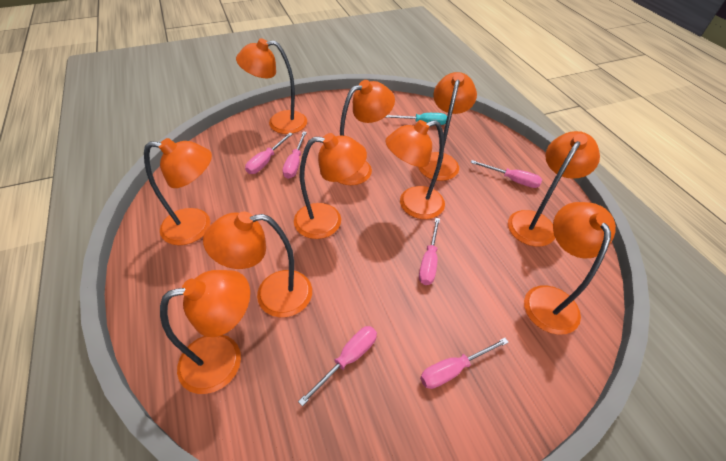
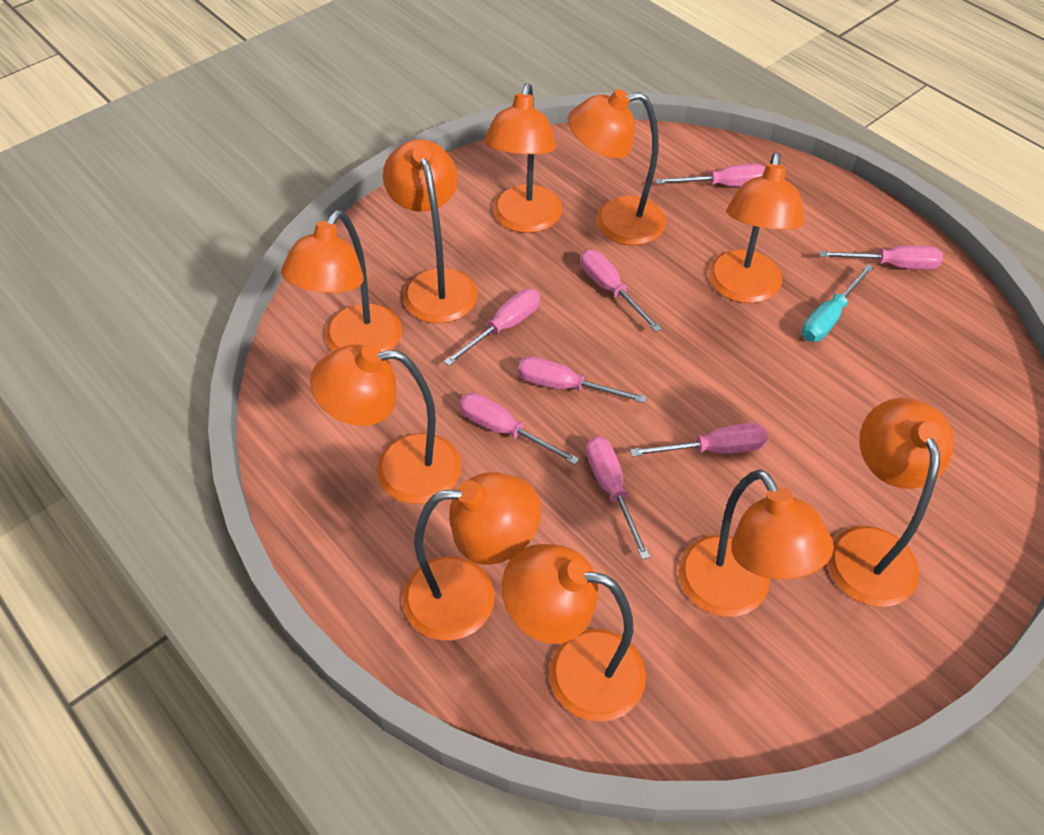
pink screwdriver: 6 -> 8

